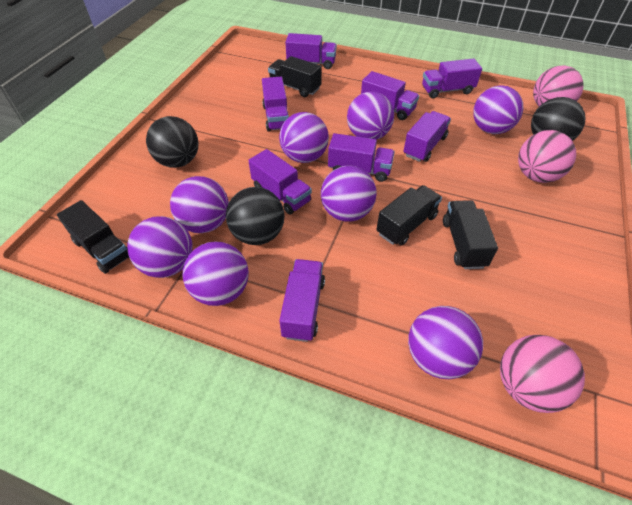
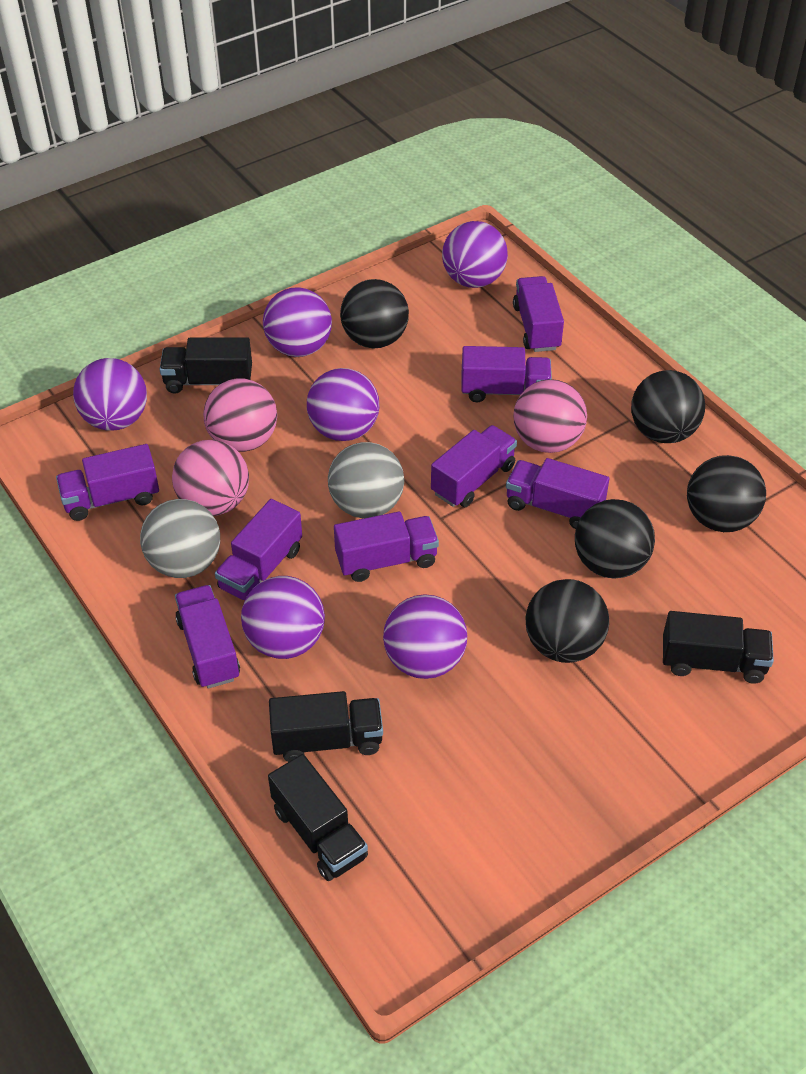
black ball: 3 -> 5
grey ball: 0 -> 2
purple ball: 8 -> 6

